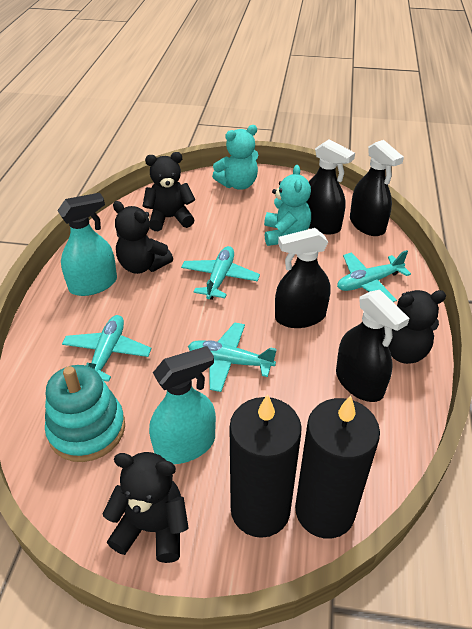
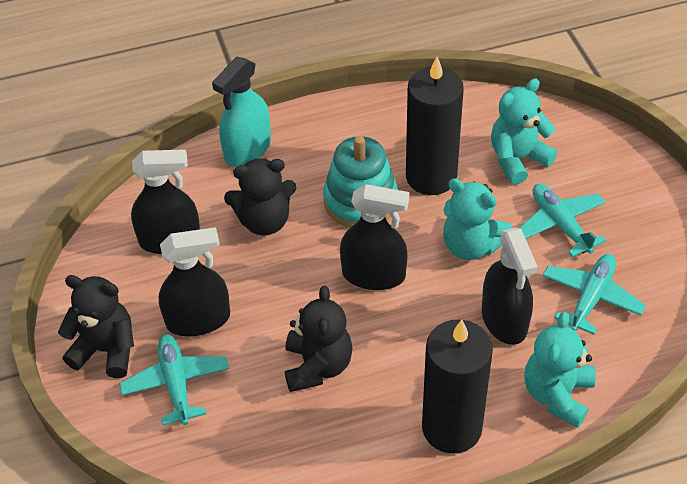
black teddy bear: 4 -> 3
turquoise plane: 4 -> 3
turquoise spray bottle: 2 -> 1
turquoise teddy bear: 2 -> 3

